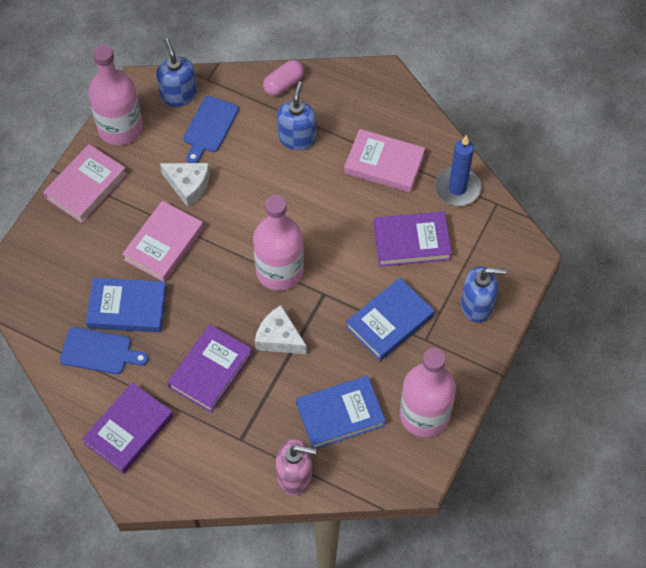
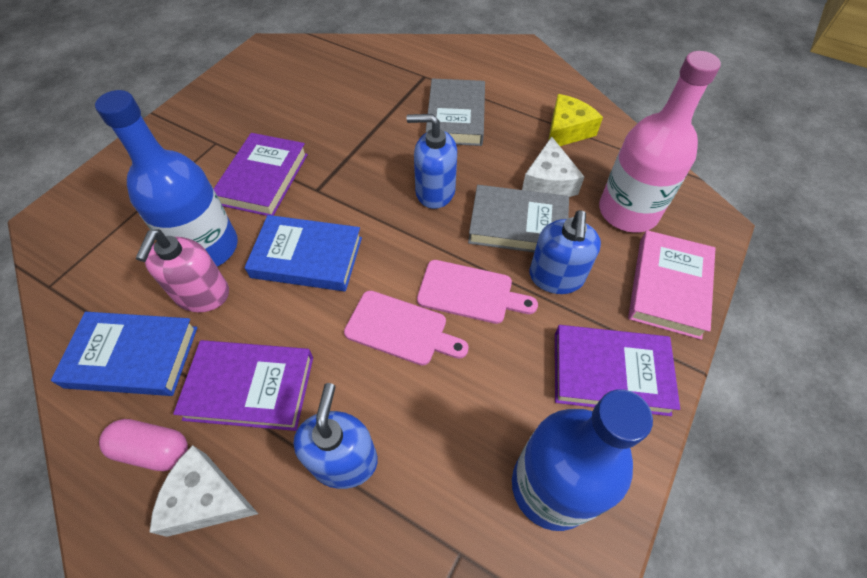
blue book: 3 -> 2
blue bottle: 0 -> 2
blue candle: 1 -> 0
blue cutting board: 2 -> 0
grey book: 0 -> 2
pink book: 3 -> 1
pink bottle: 3 -> 1
pink cutting board: 0 -> 2
yellow cheese: 0 -> 1

